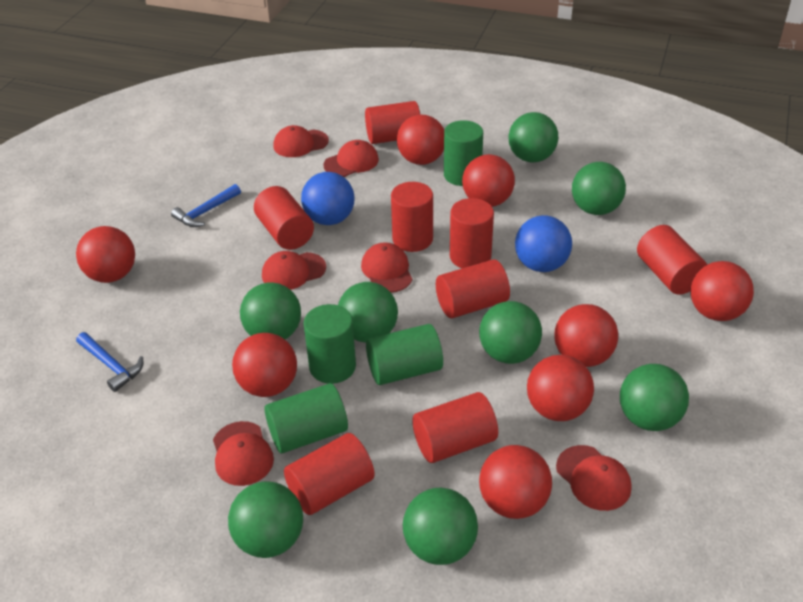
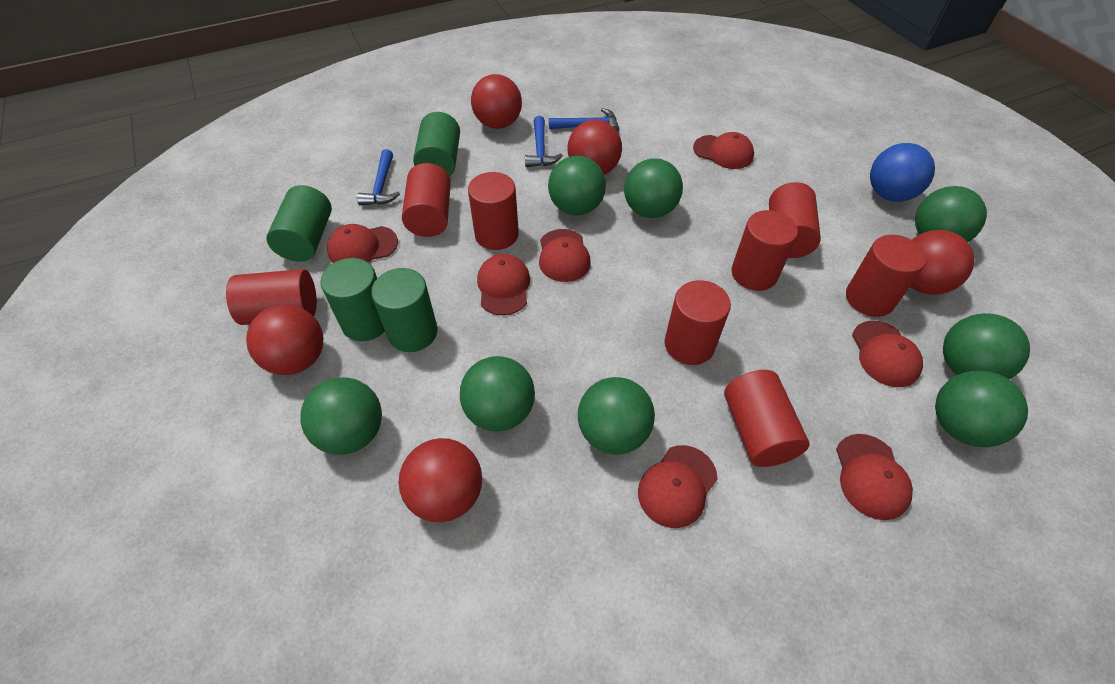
blue ball: 2 -> 1
blue hammer: 2 -> 3
red ball: 8 -> 5
red cap: 6 -> 7

